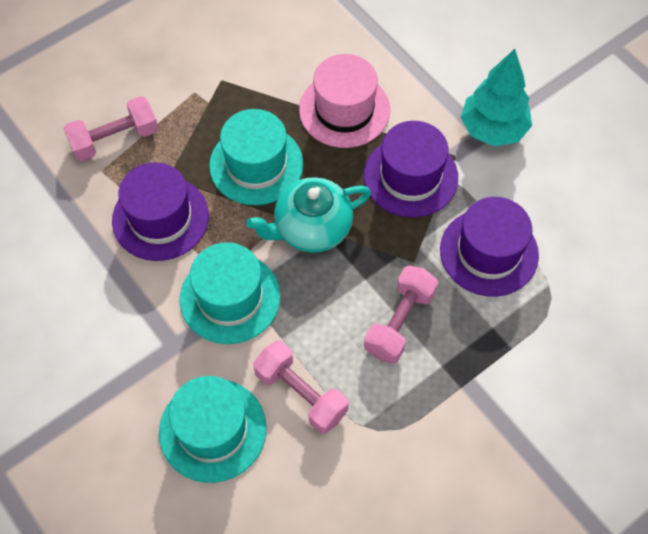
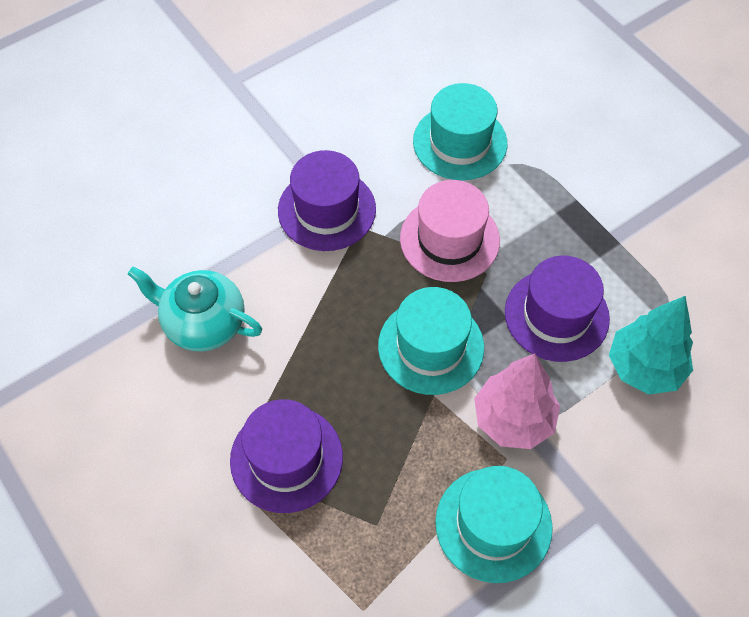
pink dumbbell: 3 -> 0
pink tree: 0 -> 1

